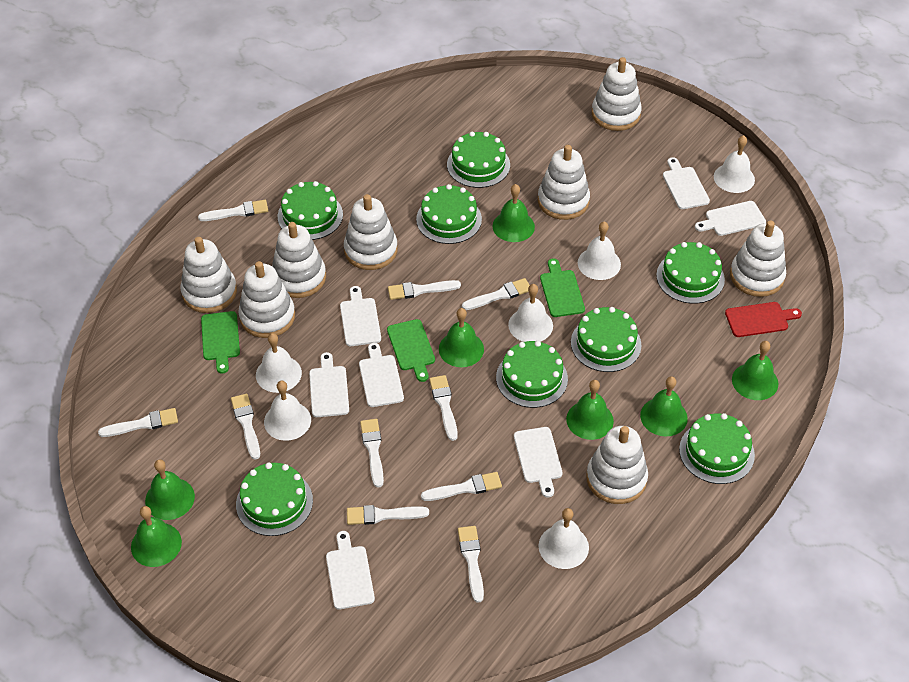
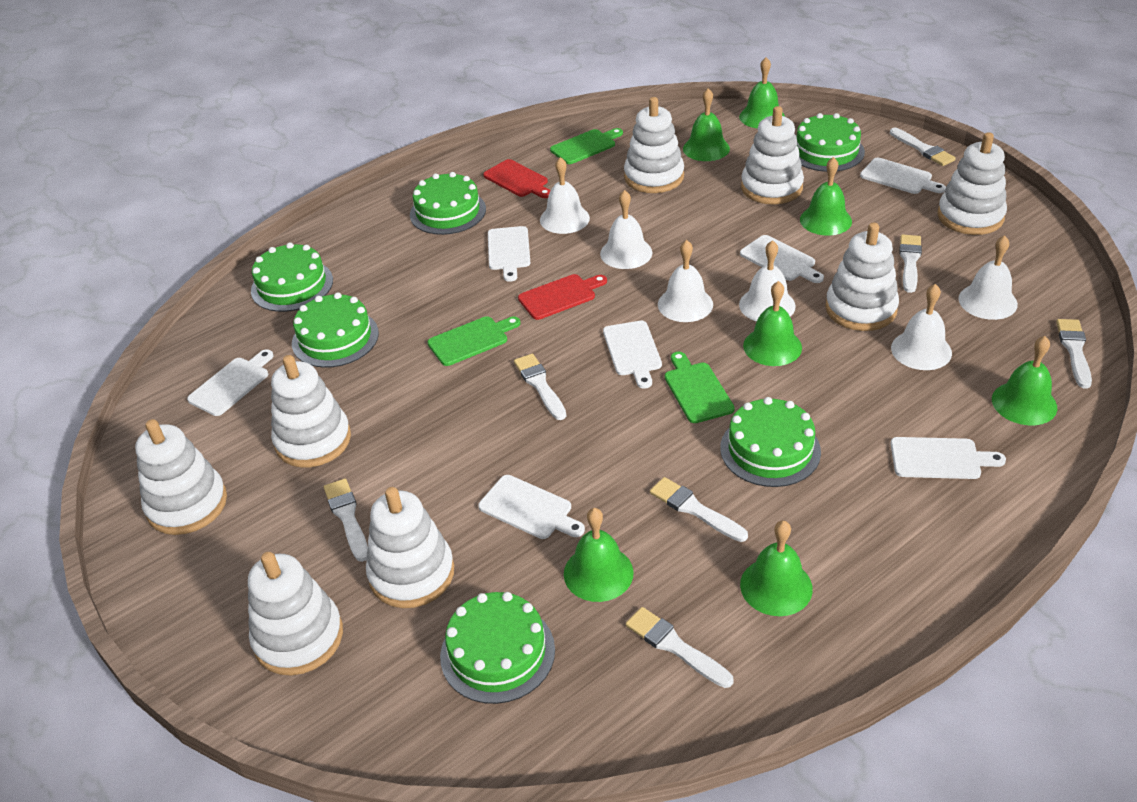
green cake: 8 -> 6
red cutting board: 1 -> 2
white brush: 10 -> 7

